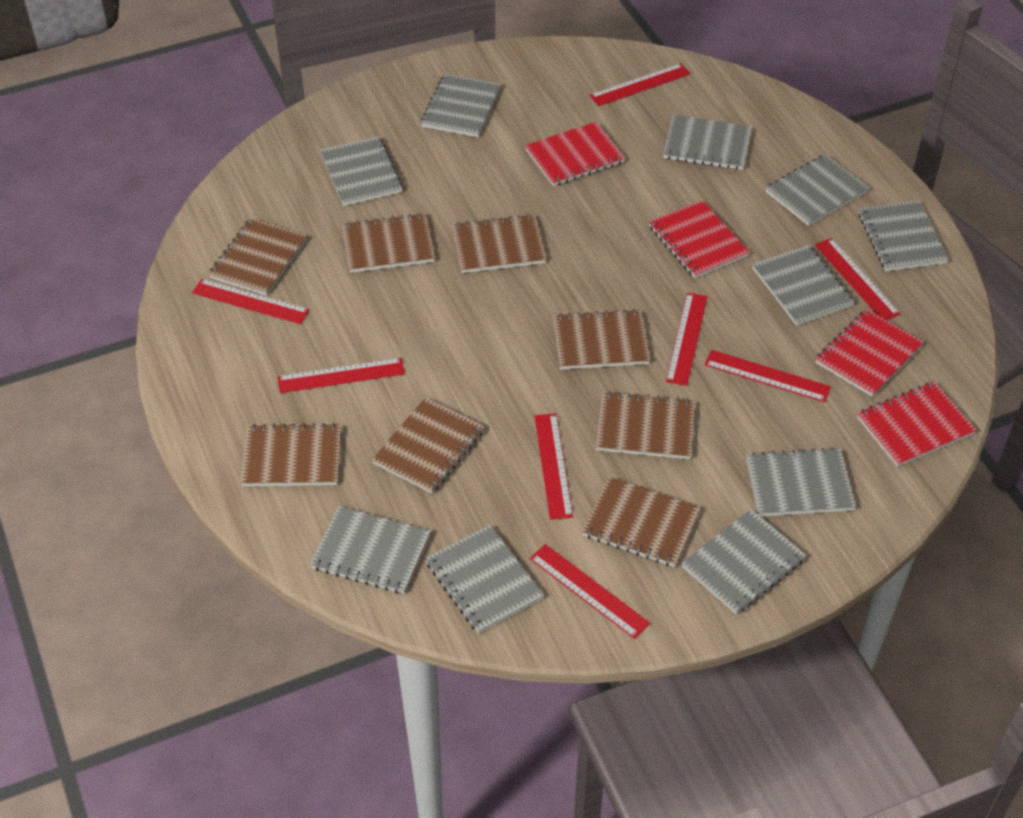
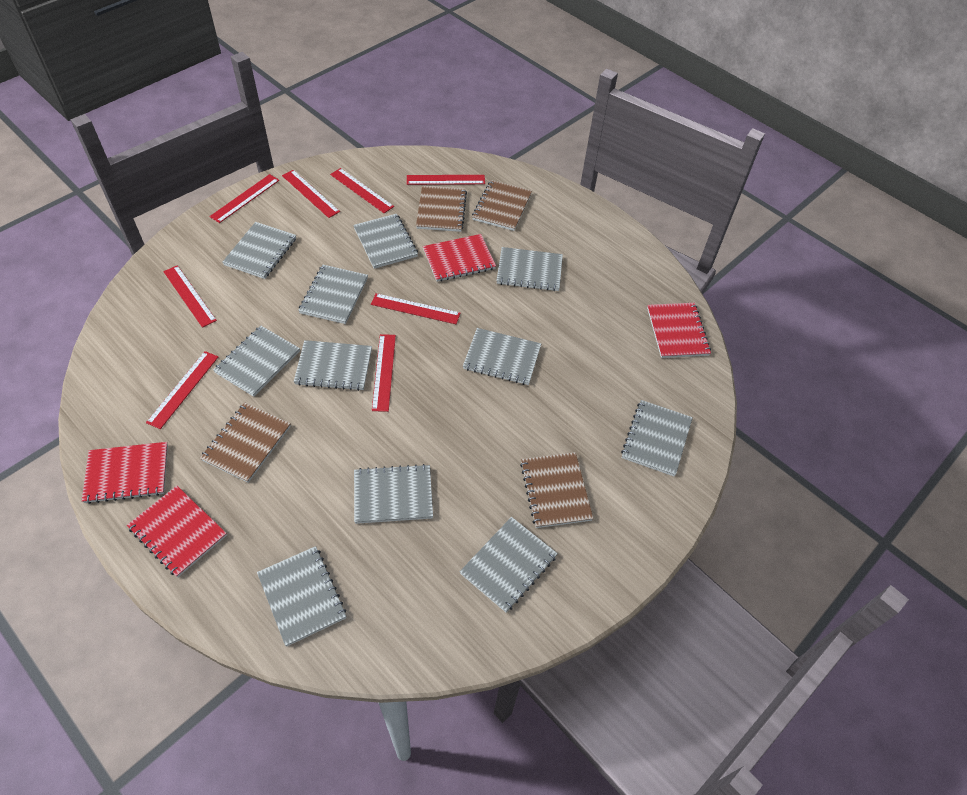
brown notebook: 8 -> 4
grey notebook: 10 -> 11

